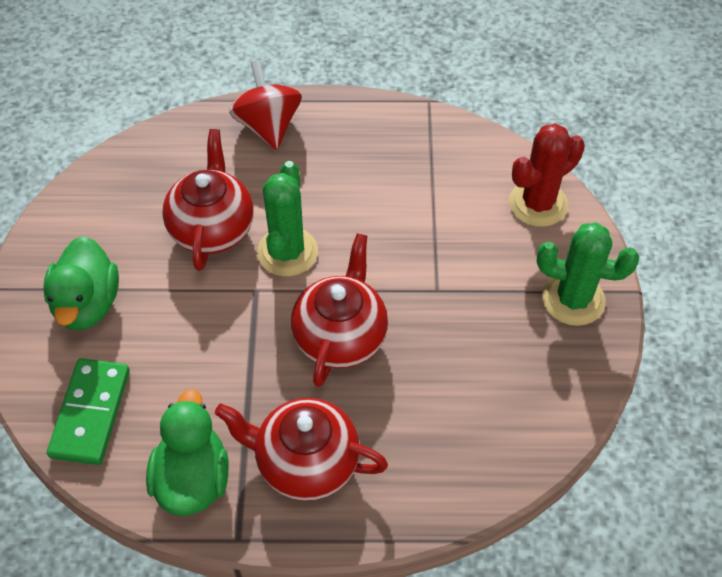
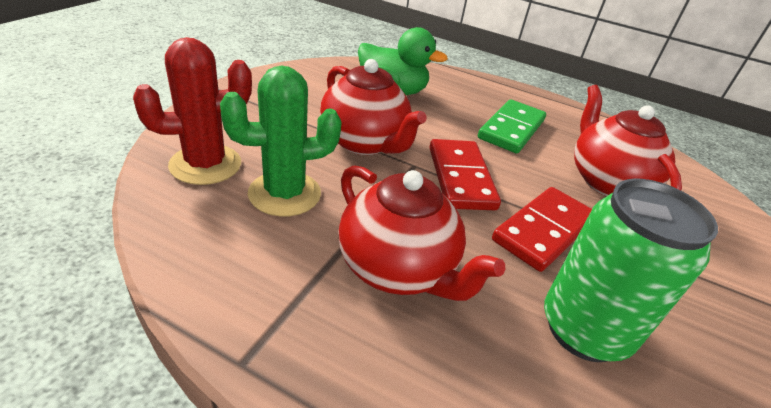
green cactus: 2 -> 1
green can: 0 -> 1
green duck: 2 -> 1
red domino: 0 -> 2
red spinning top: 1 -> 0

